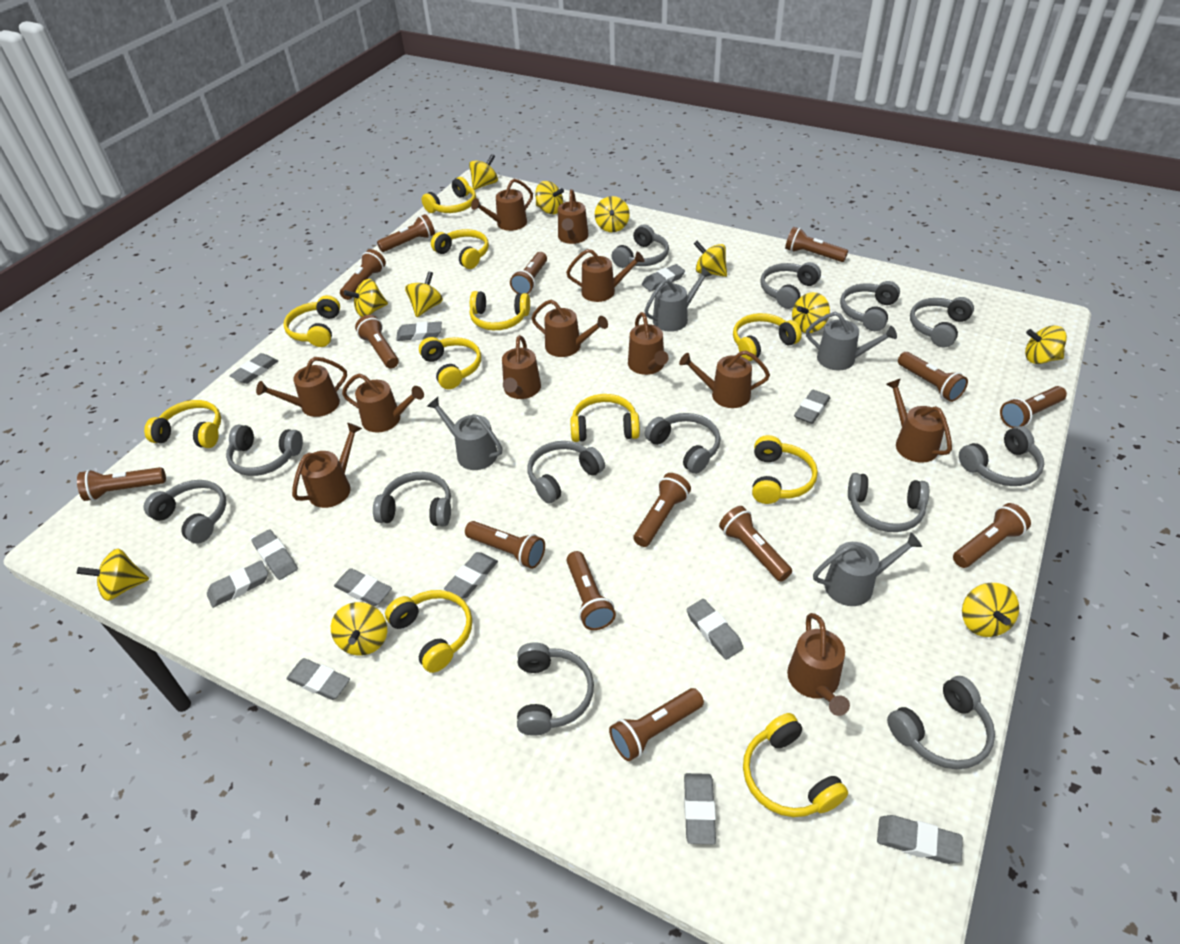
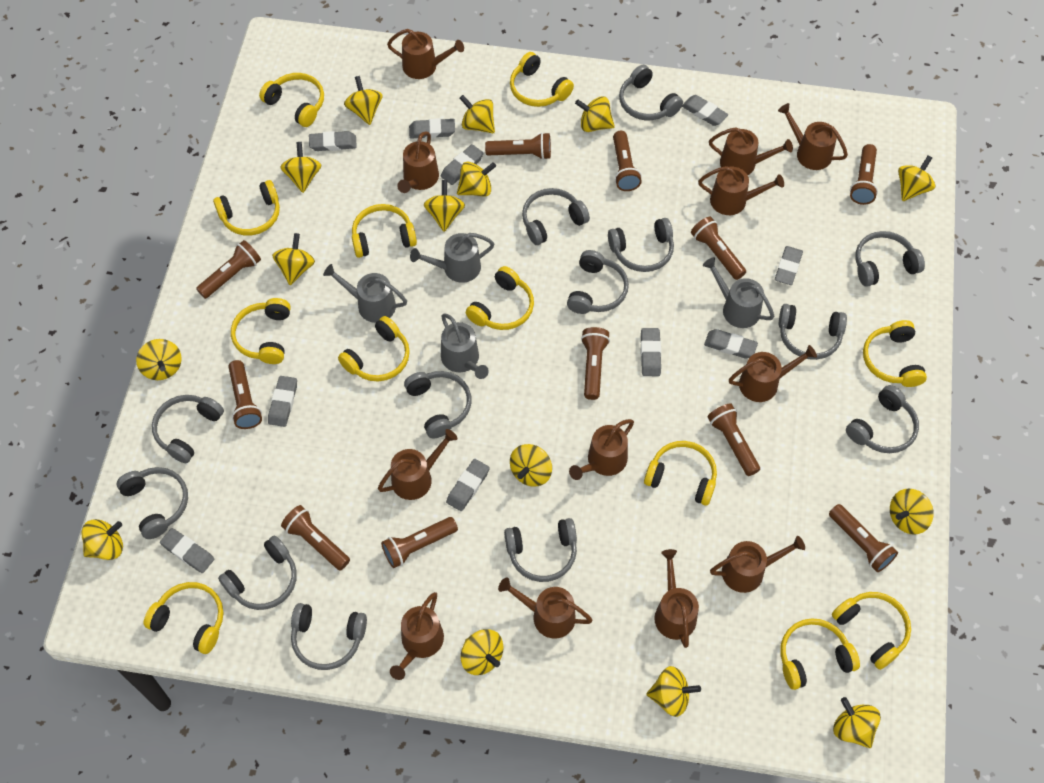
brown flashlight: 14 -> 11
grey eraser: 12 -> 10
yellow headphones: 11 -> 12
yellow spinning top: 11 -> 15

